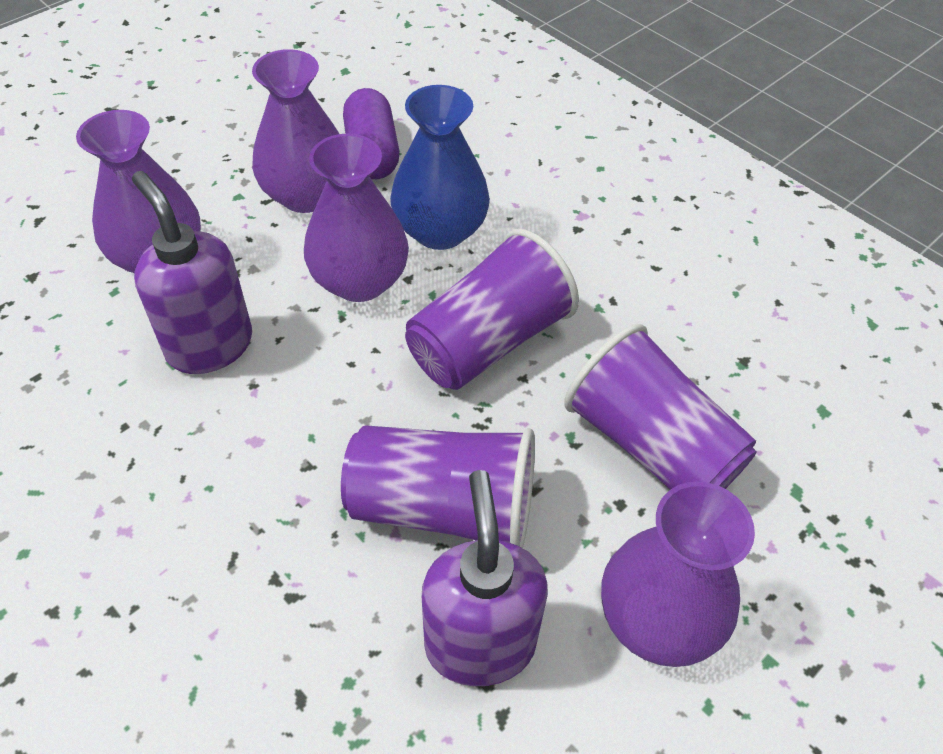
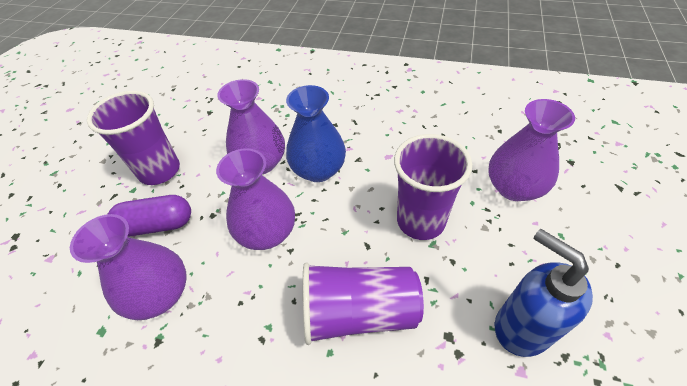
blue soap dispenser: 0 -> 1
purple soap dispenser: 2 -> 0

